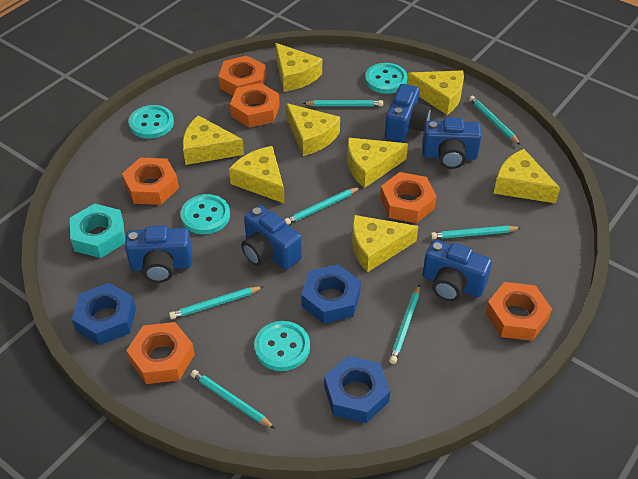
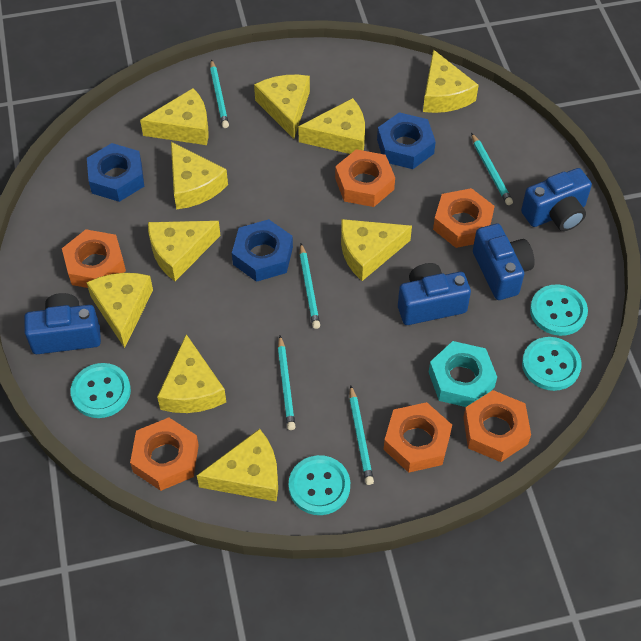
blue camera: 5 -> 4
turquoise pencil: 7 -> 5
yellow cheese: 8 -> 10

